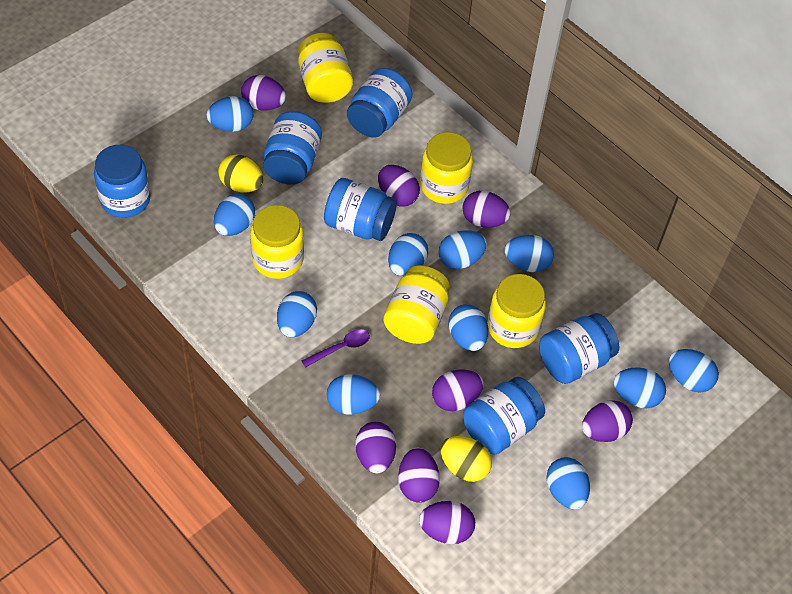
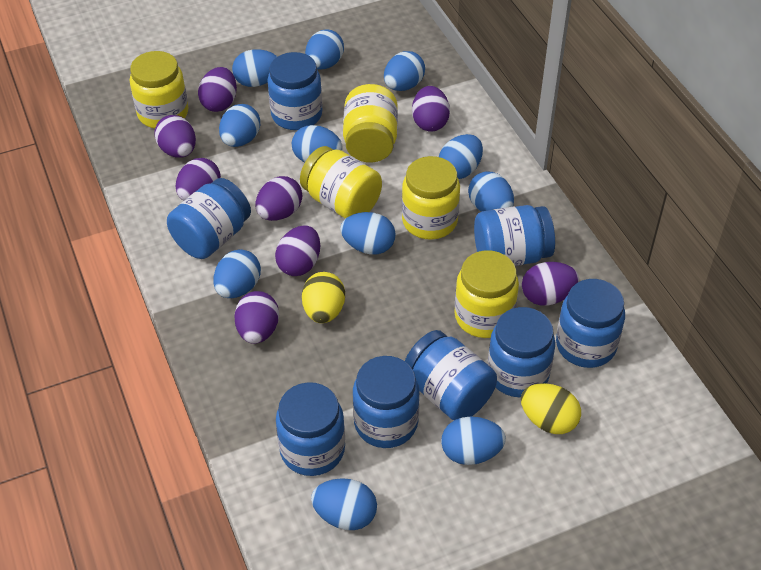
blue jar: 6 -> 8
purple spoon: 1 -> 0

